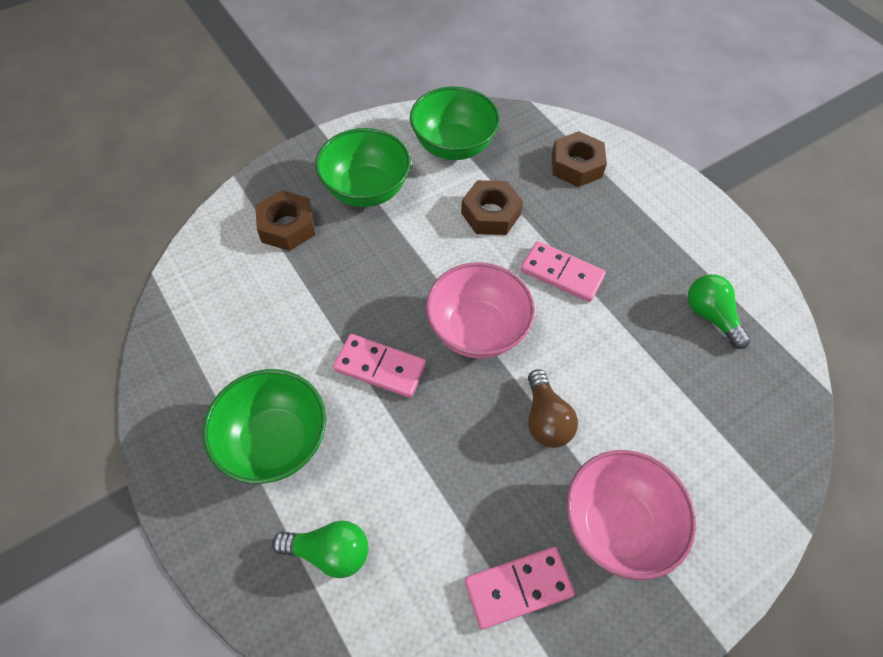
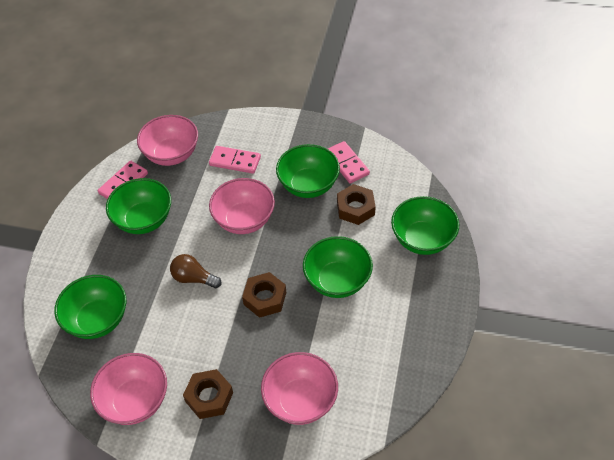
green bowl: 3 -> 5
green light bulb: 2 -> 0
pink bowl: 2 -> 4

